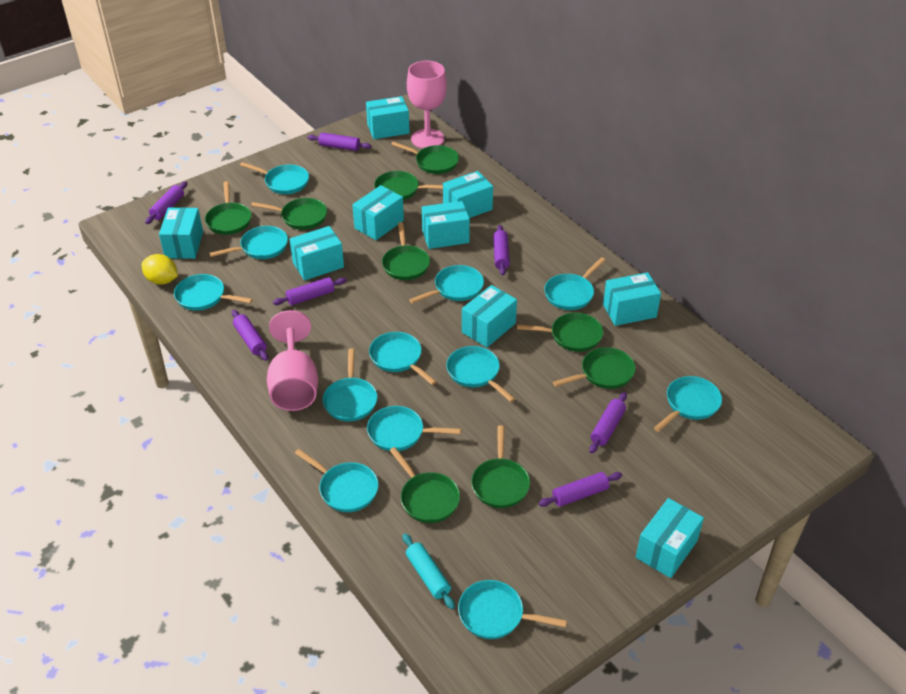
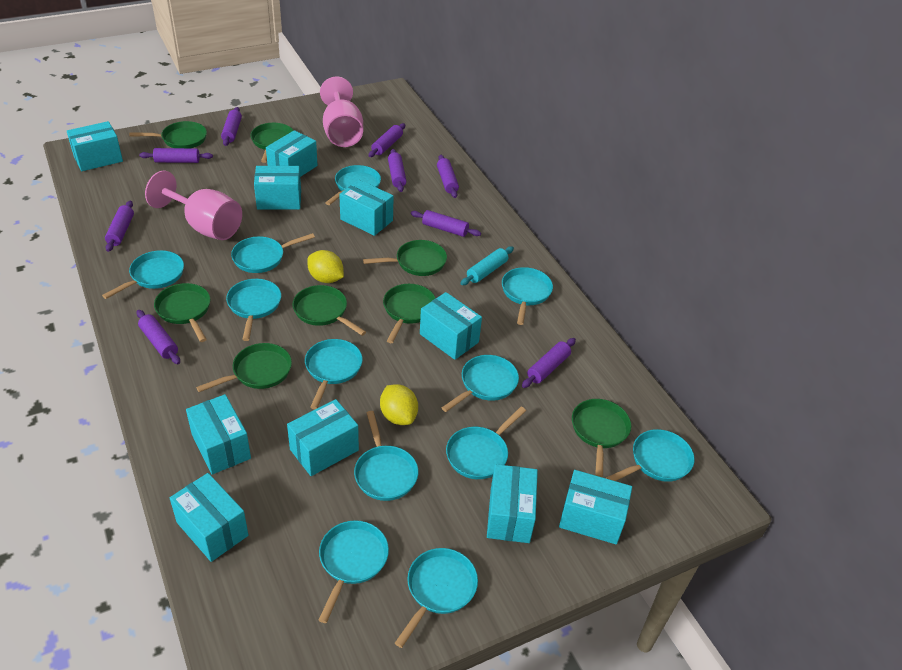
green pan: 9 -> 8
purple rolling pin: 7 -> 9
turquoise box: 9 -> 10
yellow lemon: 1 -> 2

